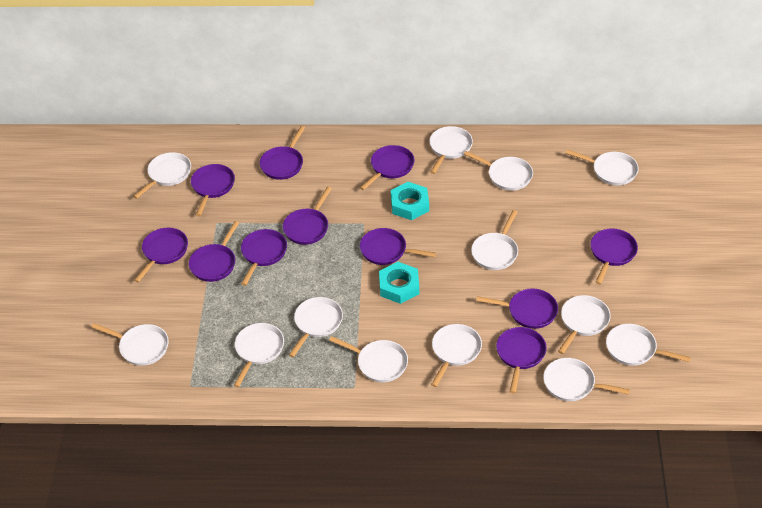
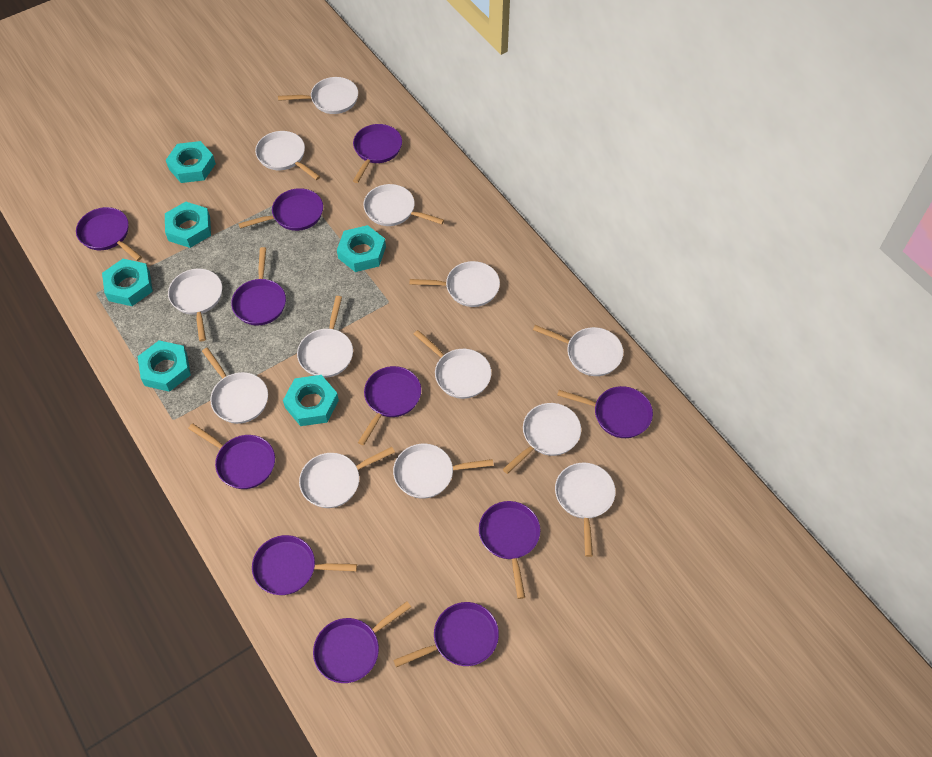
turquoise nut: 2 -> 6

